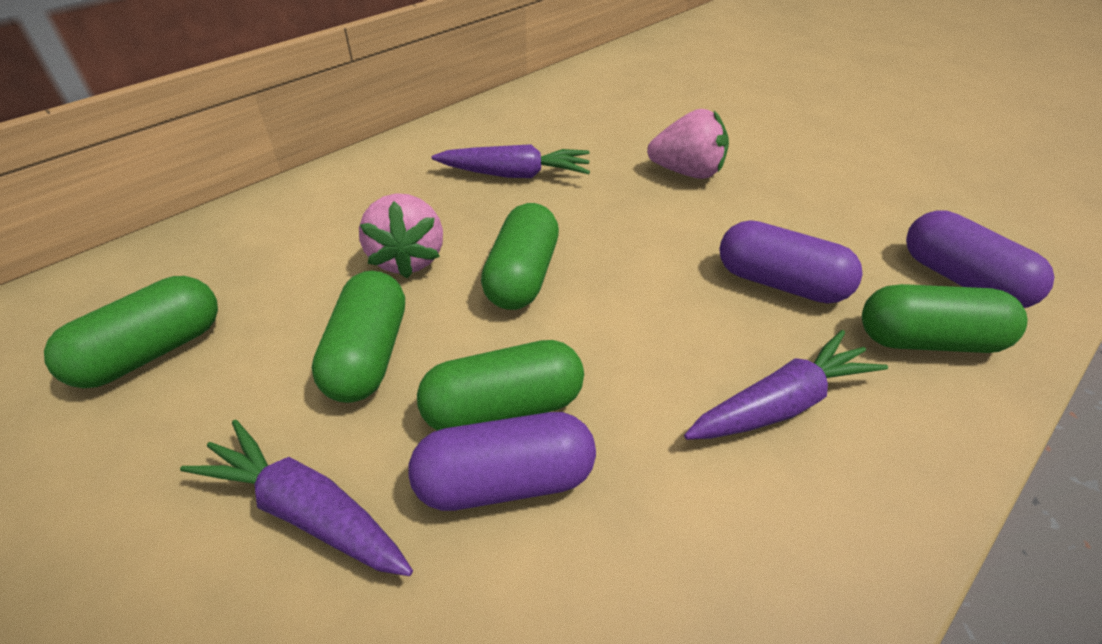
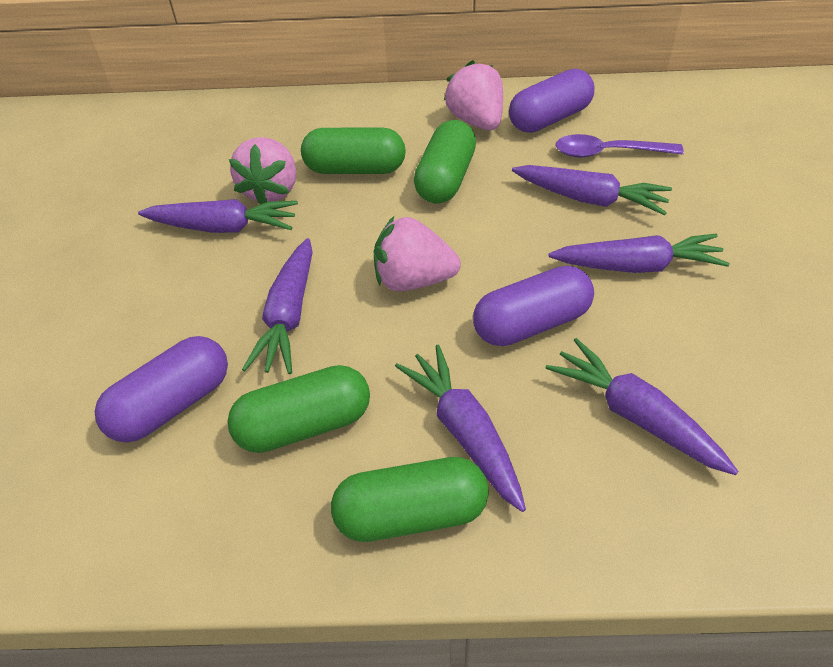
green capsule: 5 -> 4
pink strawberry: 2 -> 3
purple carrot: 3 -> 6
purple spoon: 0 -> 1

